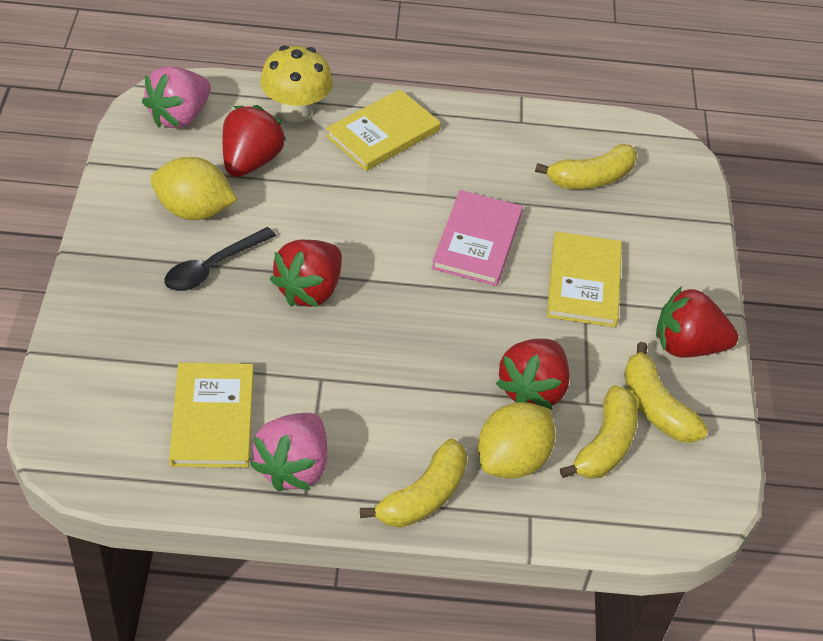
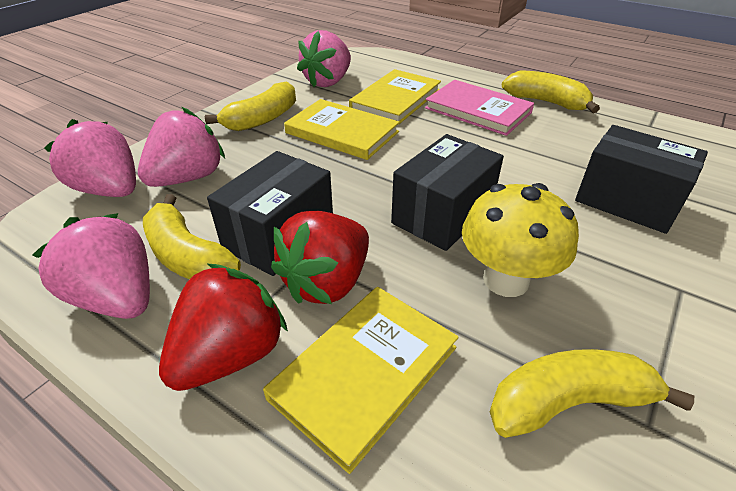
black box: 0 -> 3
black spoon: 1 -> 0
pink strawberry: 2 -> 4
red strawberry: 4 -> 2
yellow lemon: 2 -> 0

